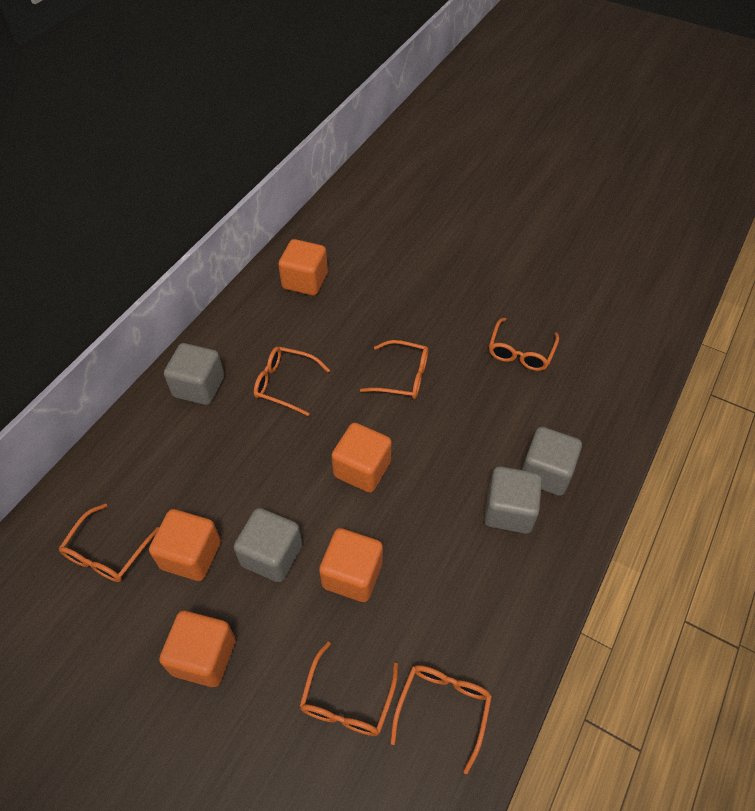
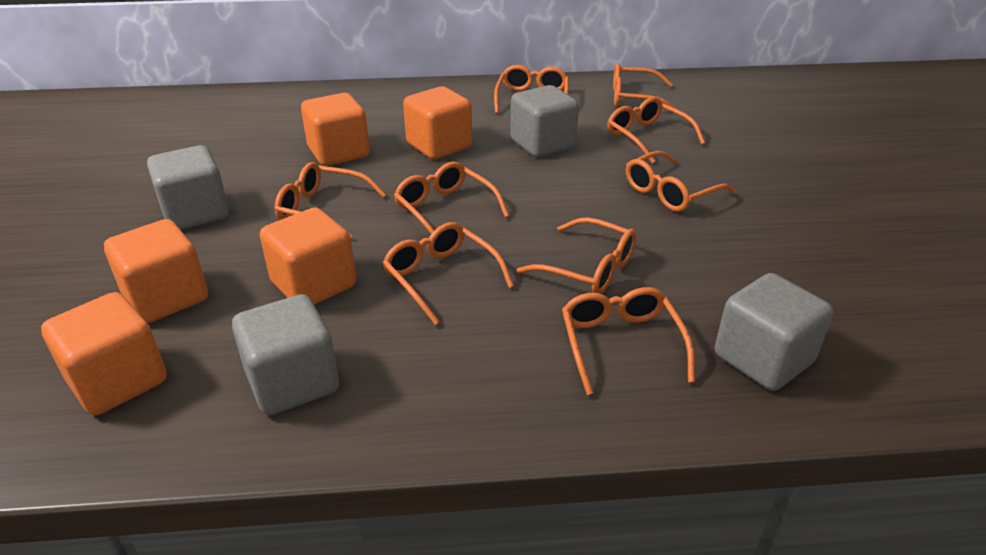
orange glasses: 6 -> 9

